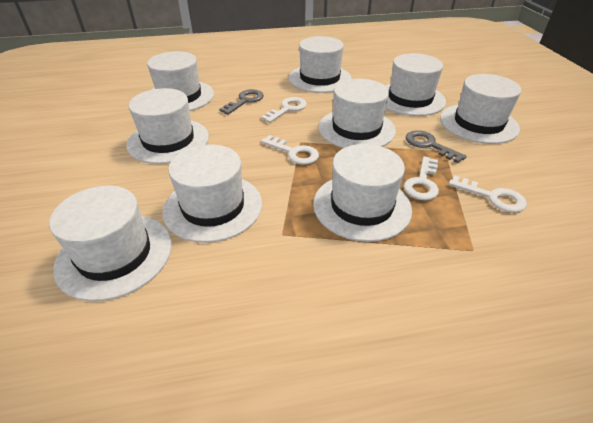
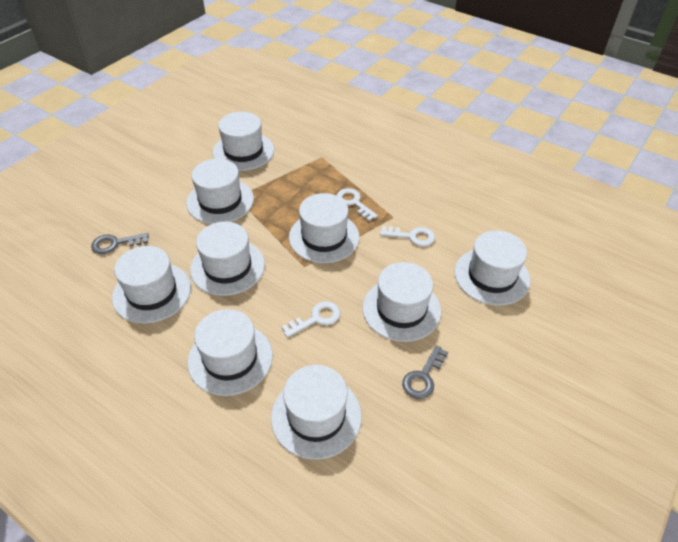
white key: 4 -> 3

